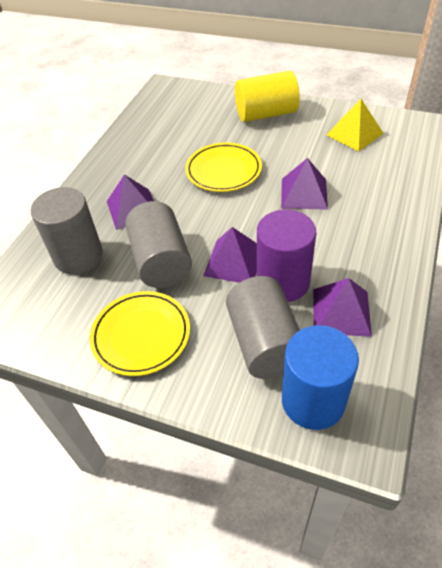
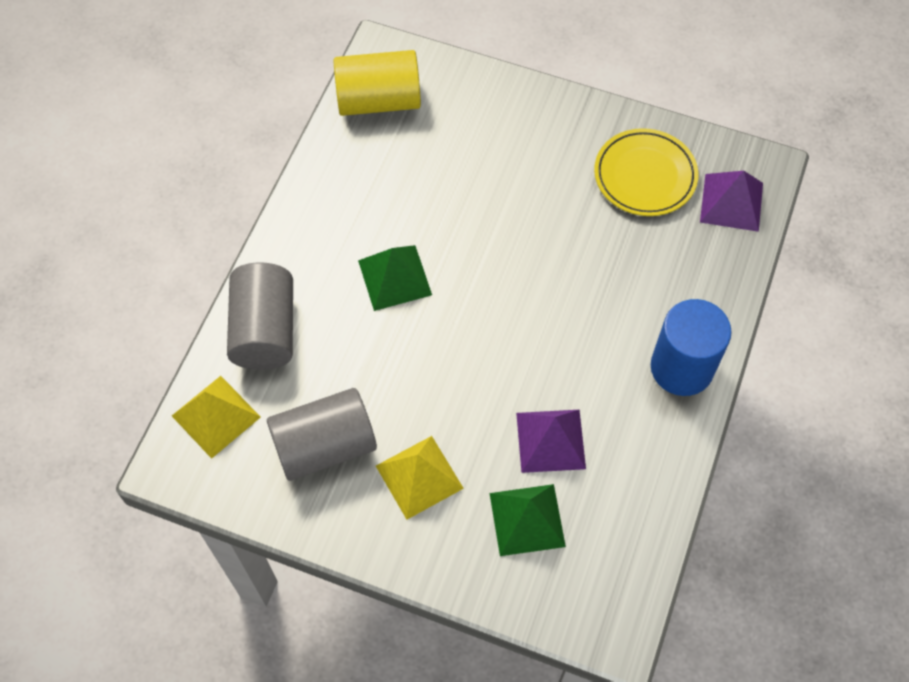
green pyramid: 0 -> 2
grey cylinder: 3 -> 2
purple cylinder: 1 -> 0
purple pyramid: 4 -> 2
yellow plate: 2 -> 1
yellow pyramid: 1 -> 2

